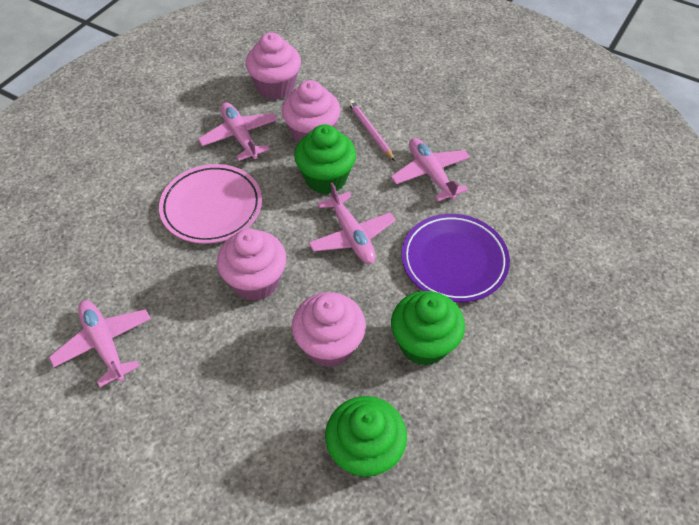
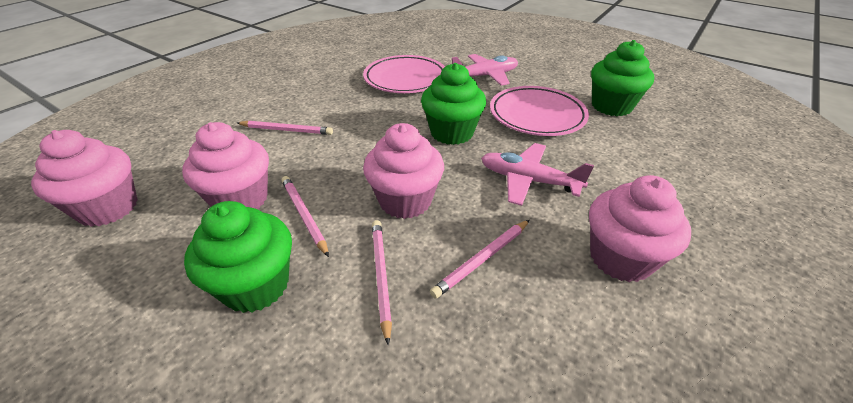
pink pencil: 1 -> 4
pink plane: 4 -> 2
pink plate: 1 -> 2
purple plate: 1 -> 0

